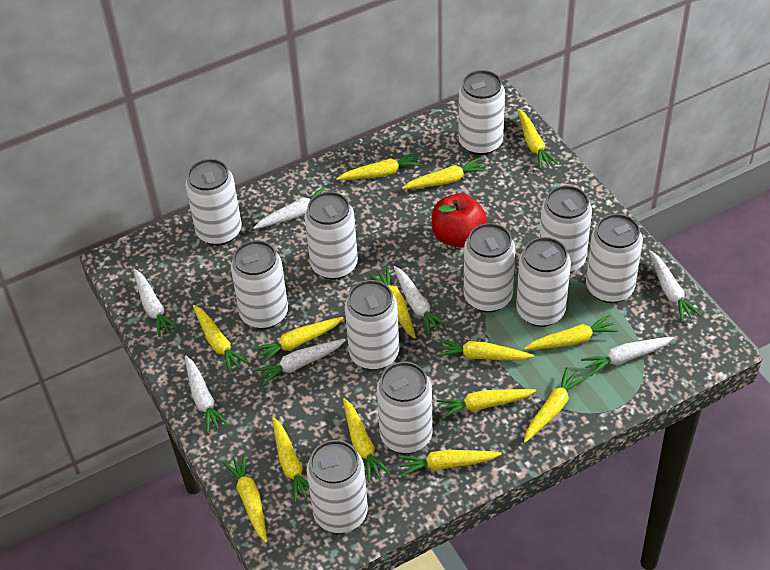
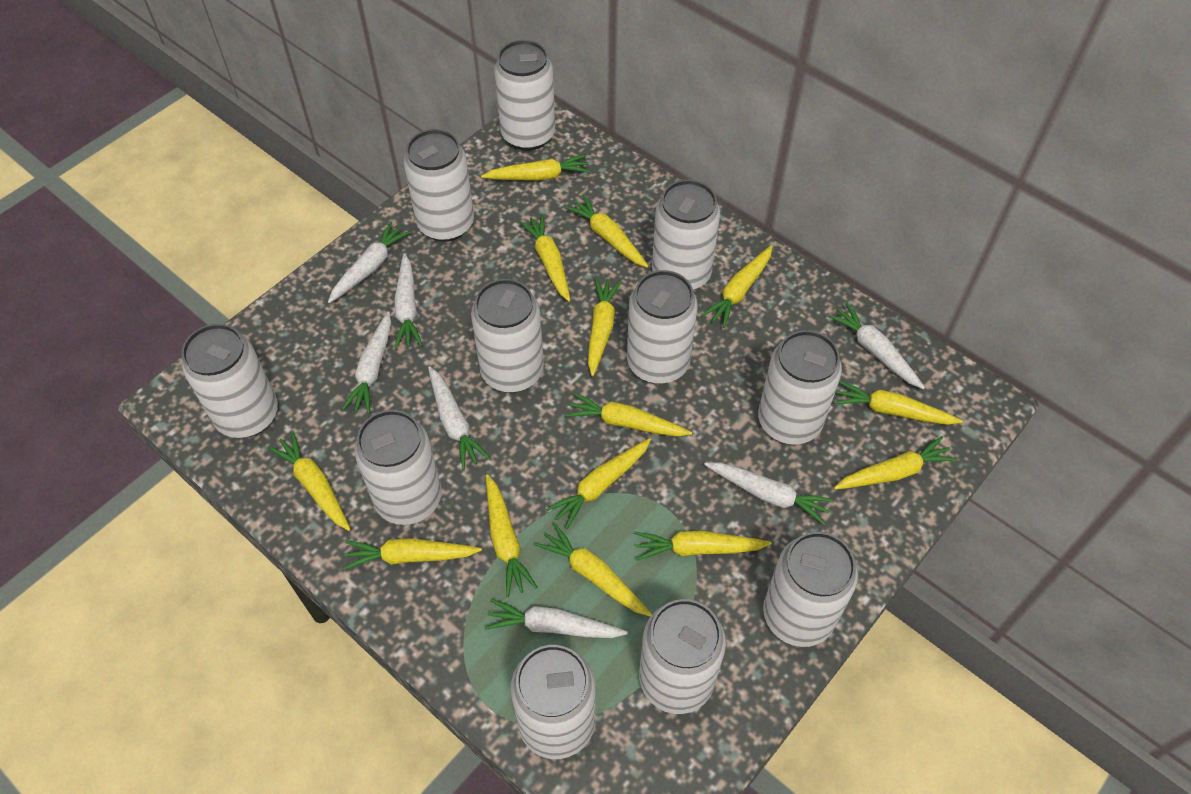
red apple: 1 -> 0

